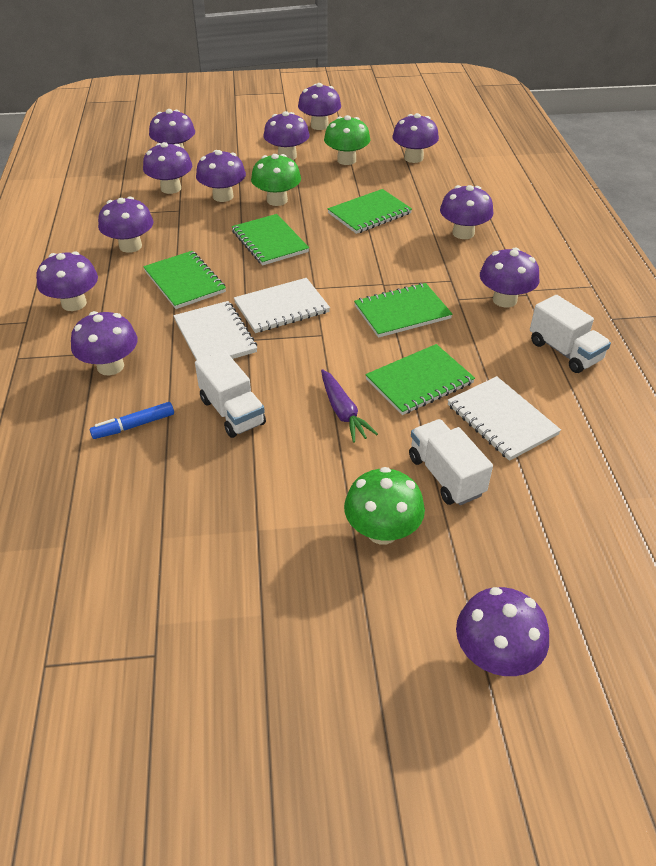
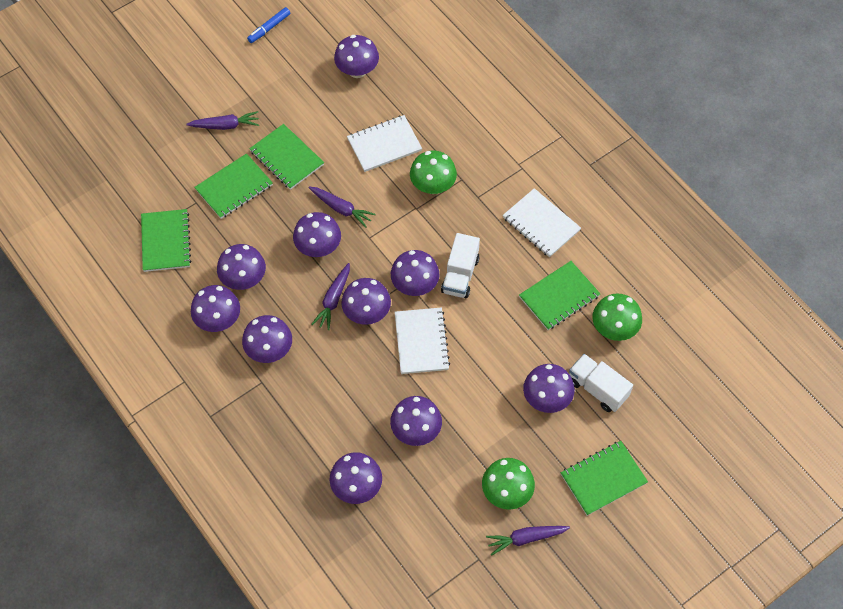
purple carrot: 1 -> 4
purple mushroom: 12 -> 10
white truck: 3 -> 2

